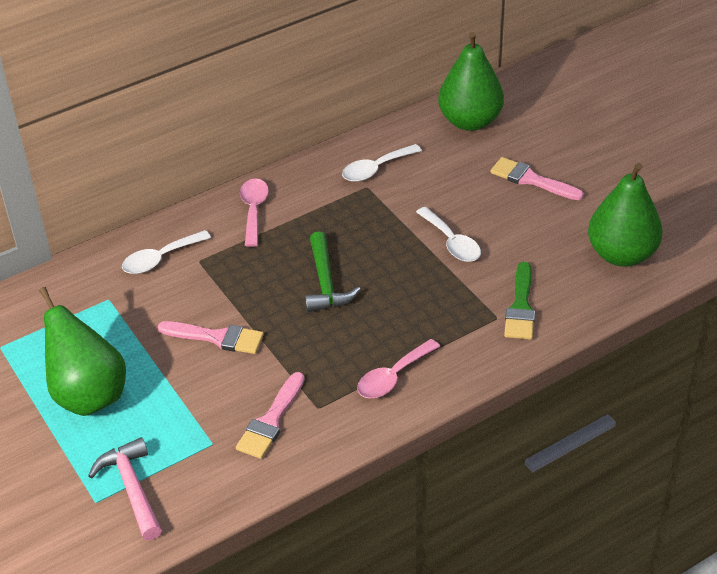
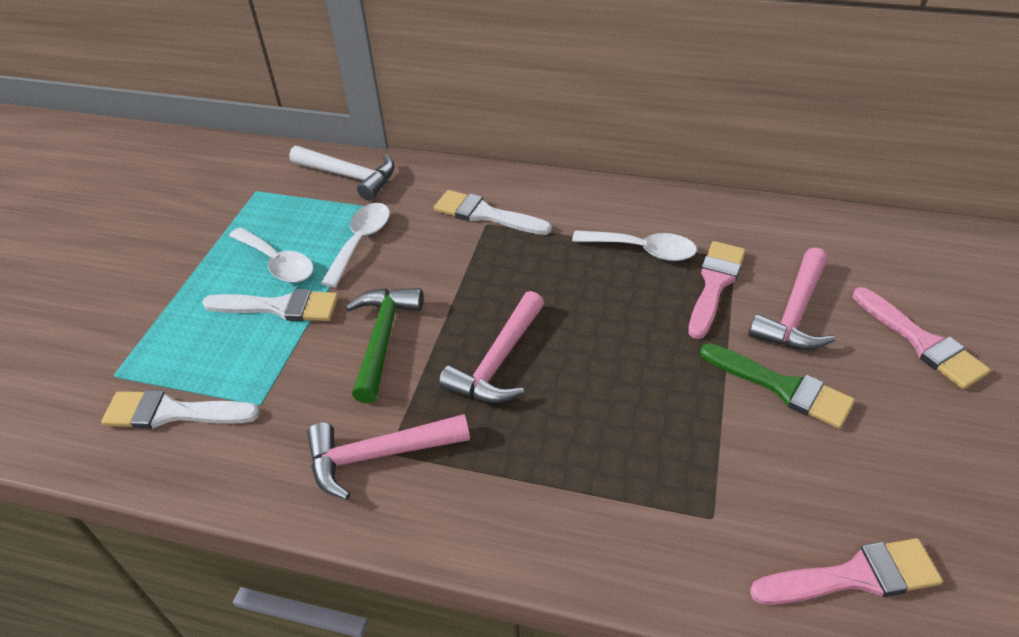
green pear: 3 -> 0
pink hammer: 1 -> 3
pink spoon: 2 -> 0
white brush: 0 -> 3
white hammer: 0 -> 1

